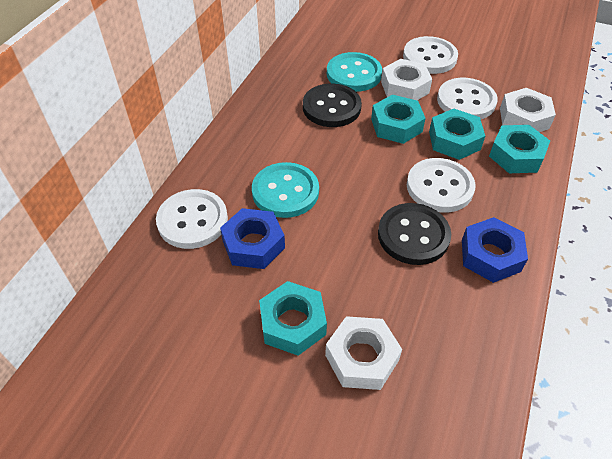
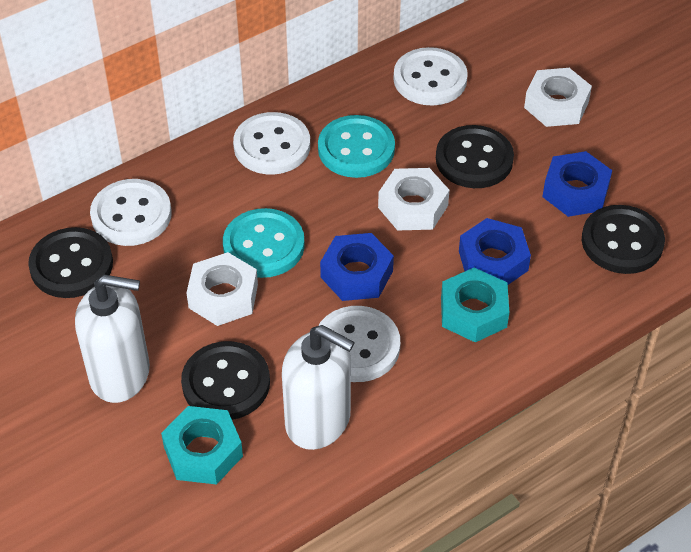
black button: 2 -> 4
blue nut: 2 -> 3
turquoise nut: 4 -> 2
white soap dispenser: 0 -> 2

